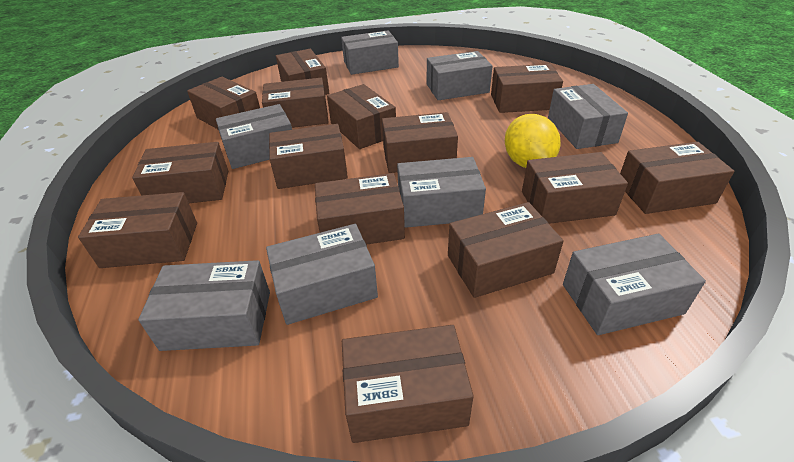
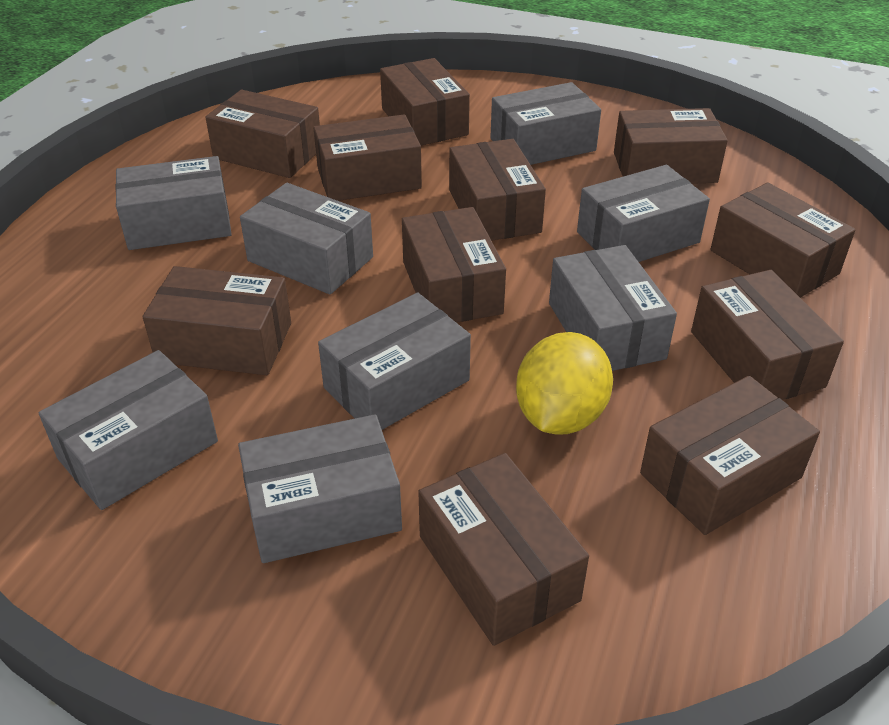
brown box: 14 -> 11

